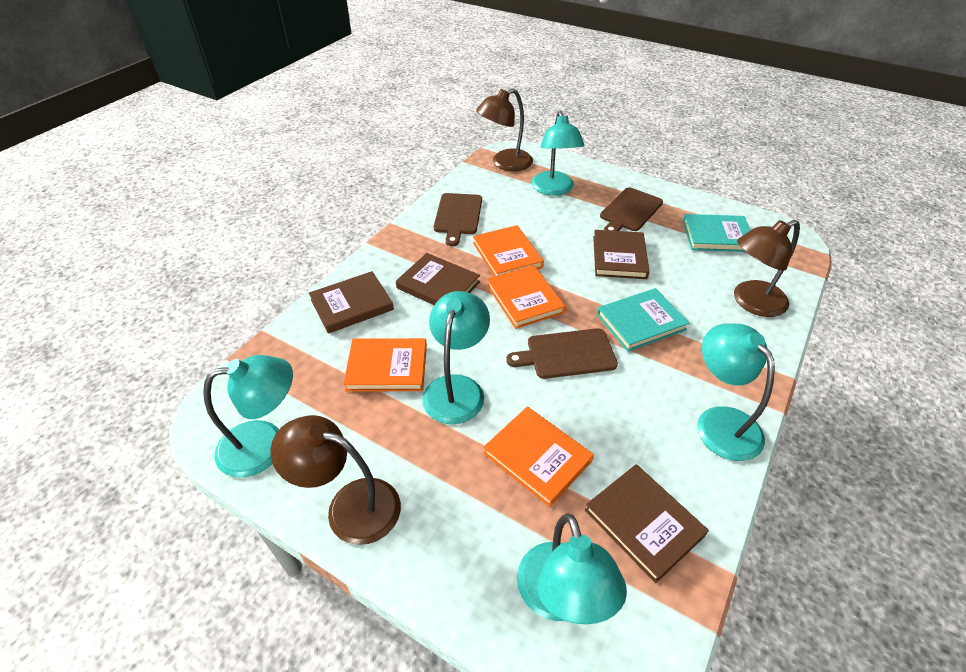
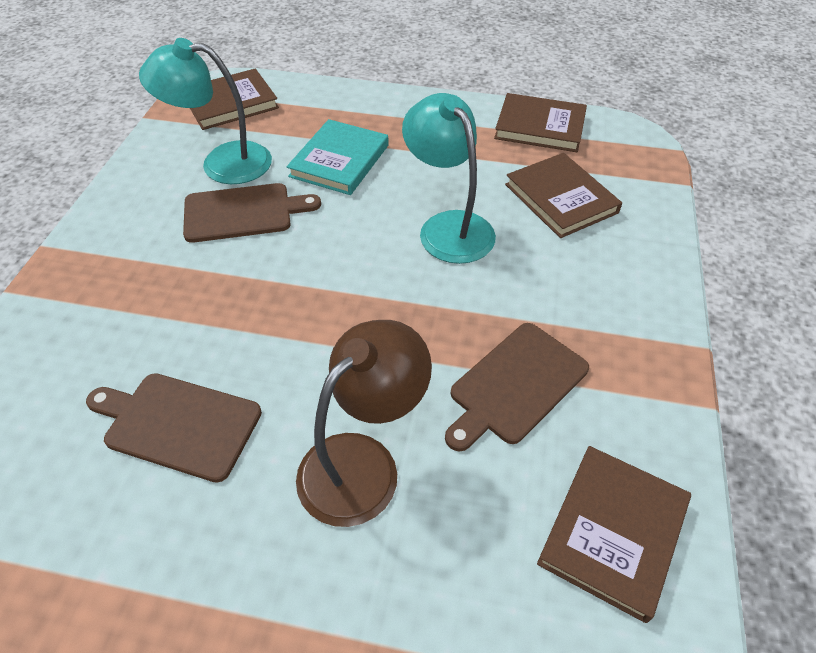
brown lamp: 3 -> 1
orange book: 4 -> 0
turquoise book: 2 -> 1
turquoise lamp: 5 -> 2

